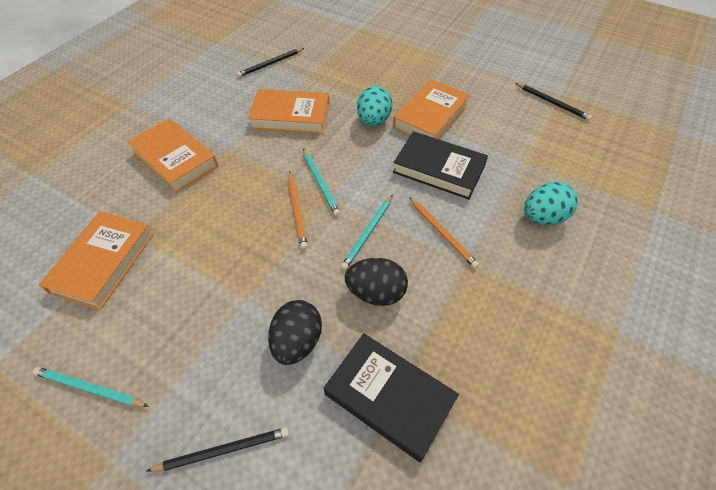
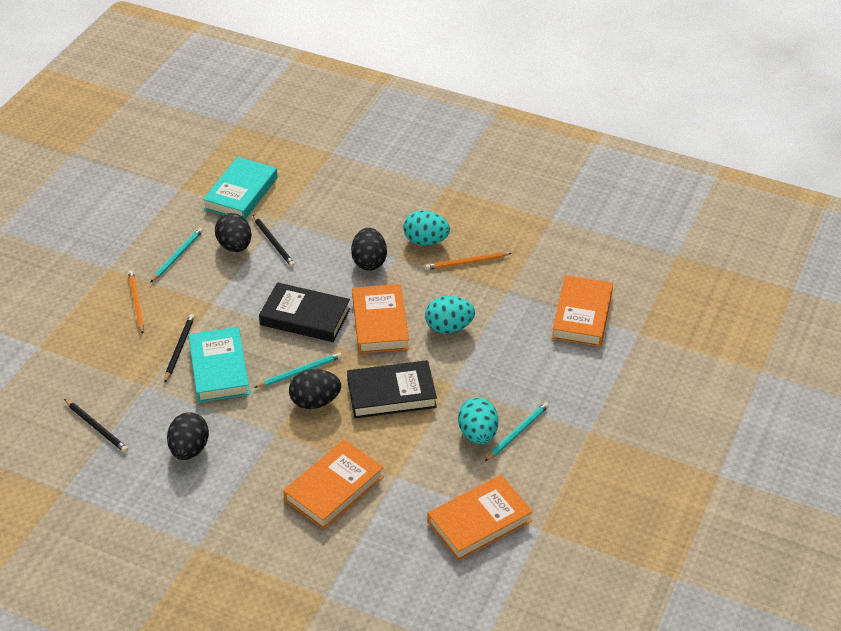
black egg: 2 -> 4
turquoise book: 0 -> 2
turquoise egg: 2 -> 3

